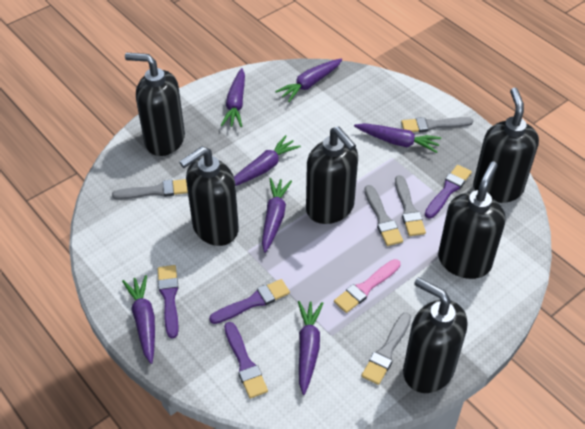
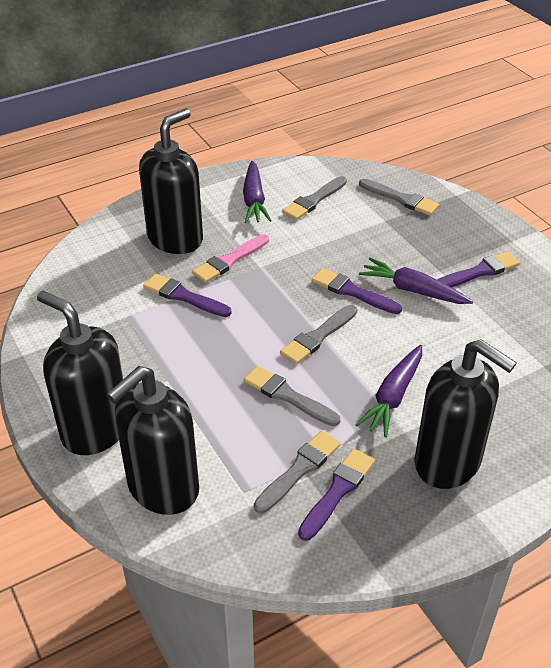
black soap dispenser: 6 -> 4
purple carrot: 7 -> 3

